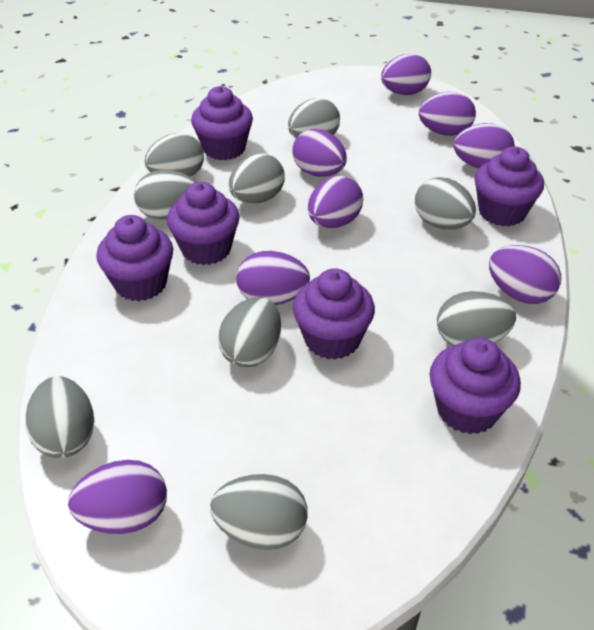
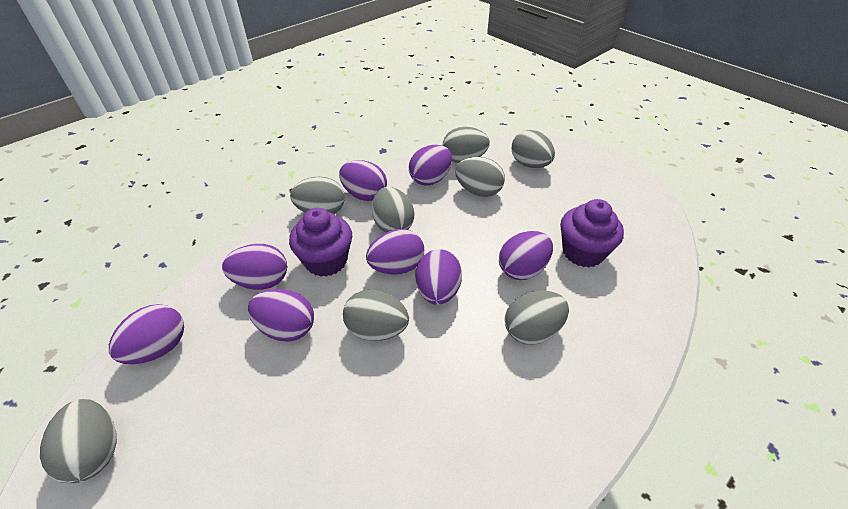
grey egg: 9 -> 8
purple cupcake: 6 -> 2

